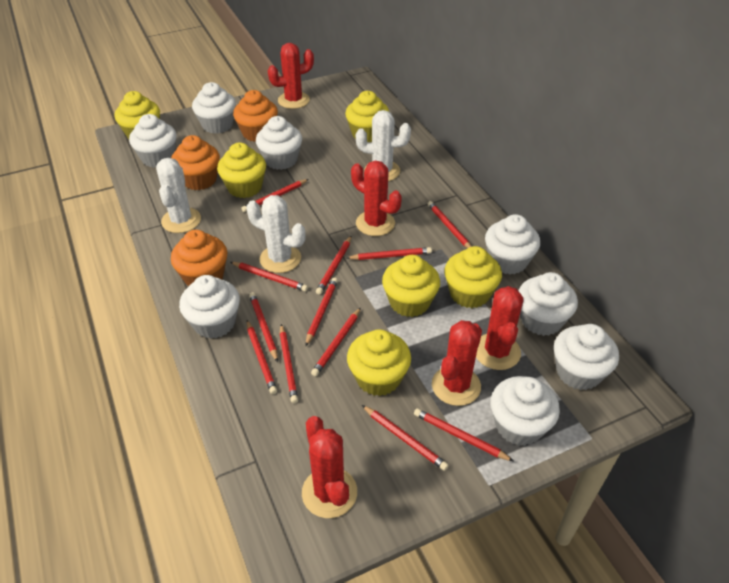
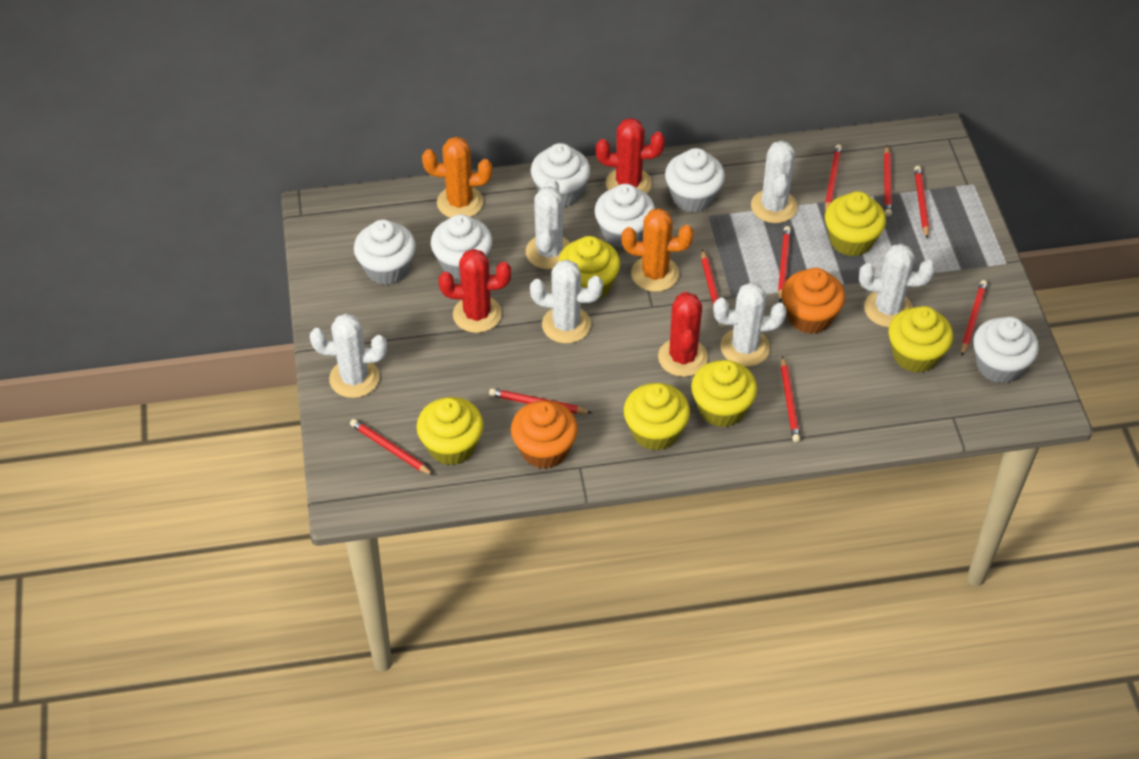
orange cactus: 0 -> 2
orange cupcake: 3 -> 2
red cactus: 5 -> 3
red pencil: 12 -> 9
white cactus: 3 -> 6
white cupcake: 8 -> 6

